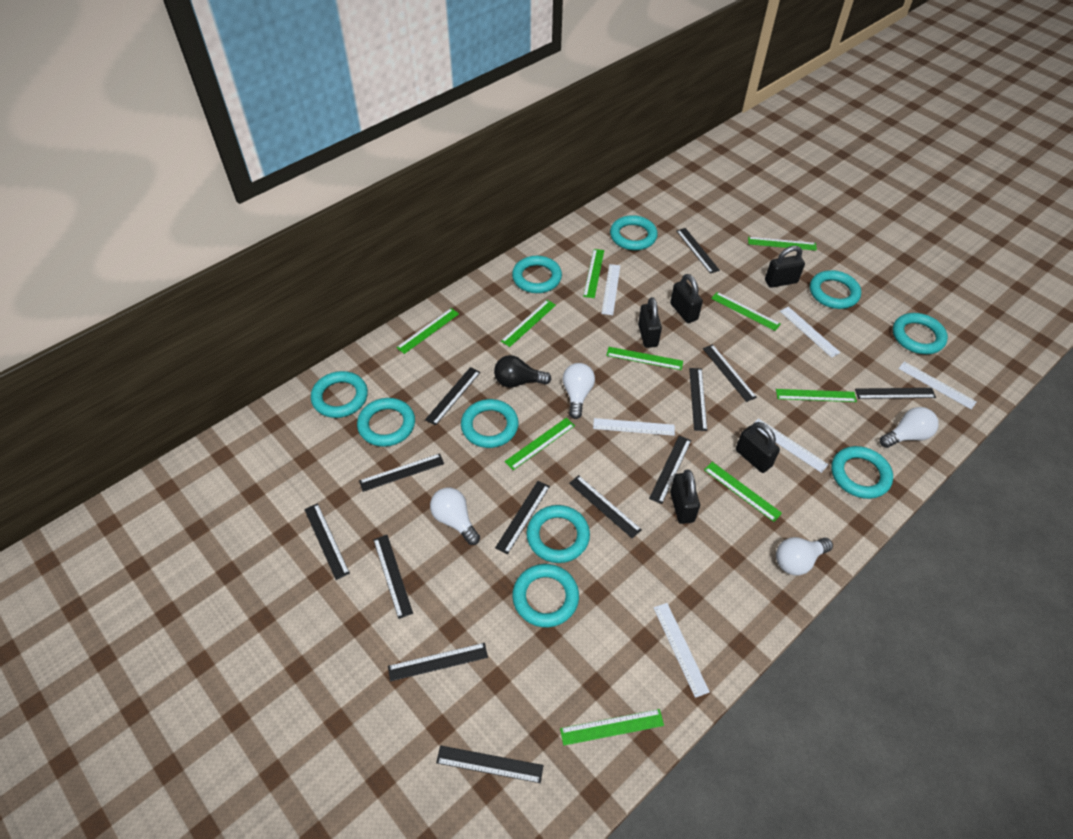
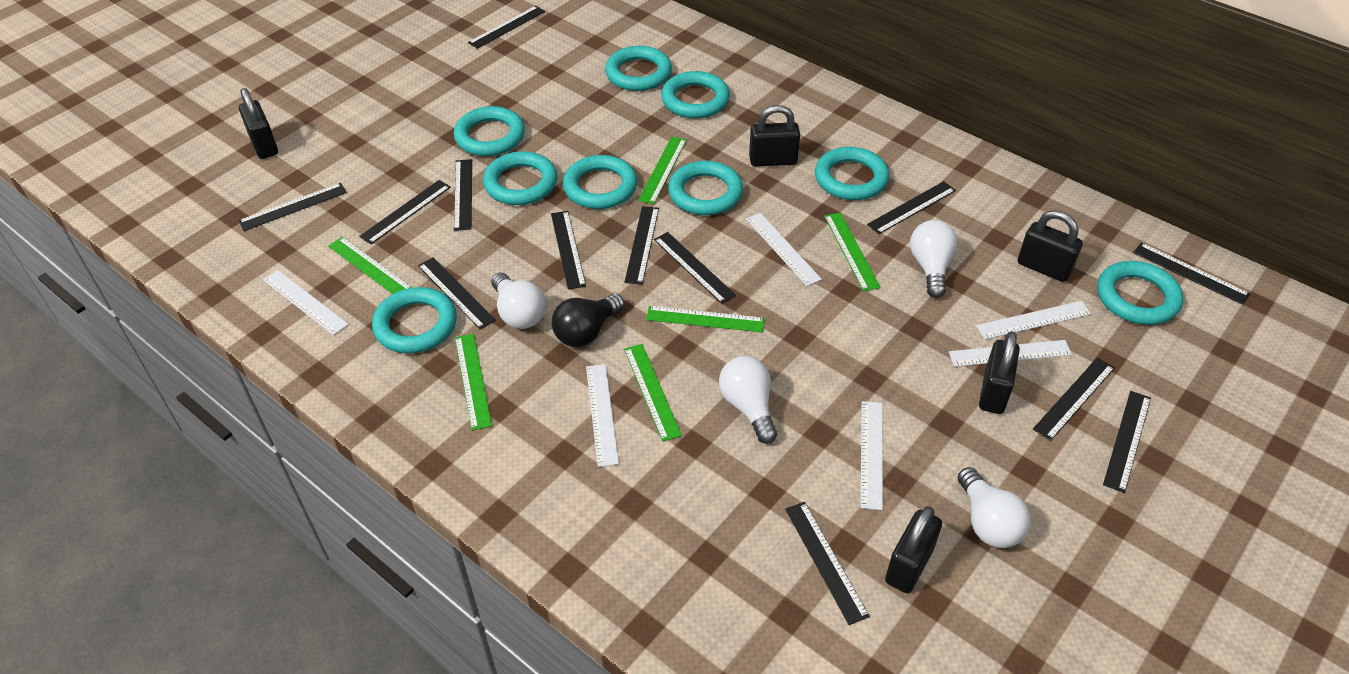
green ruler: 10 -> 6
turquoise ring: 10 -> 9

